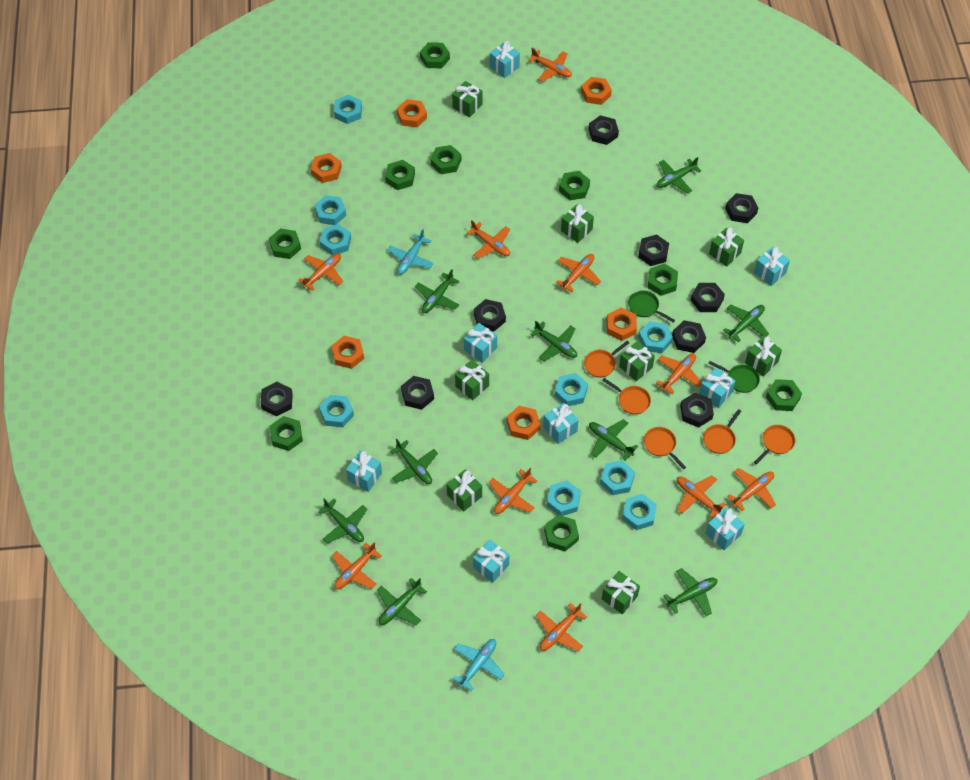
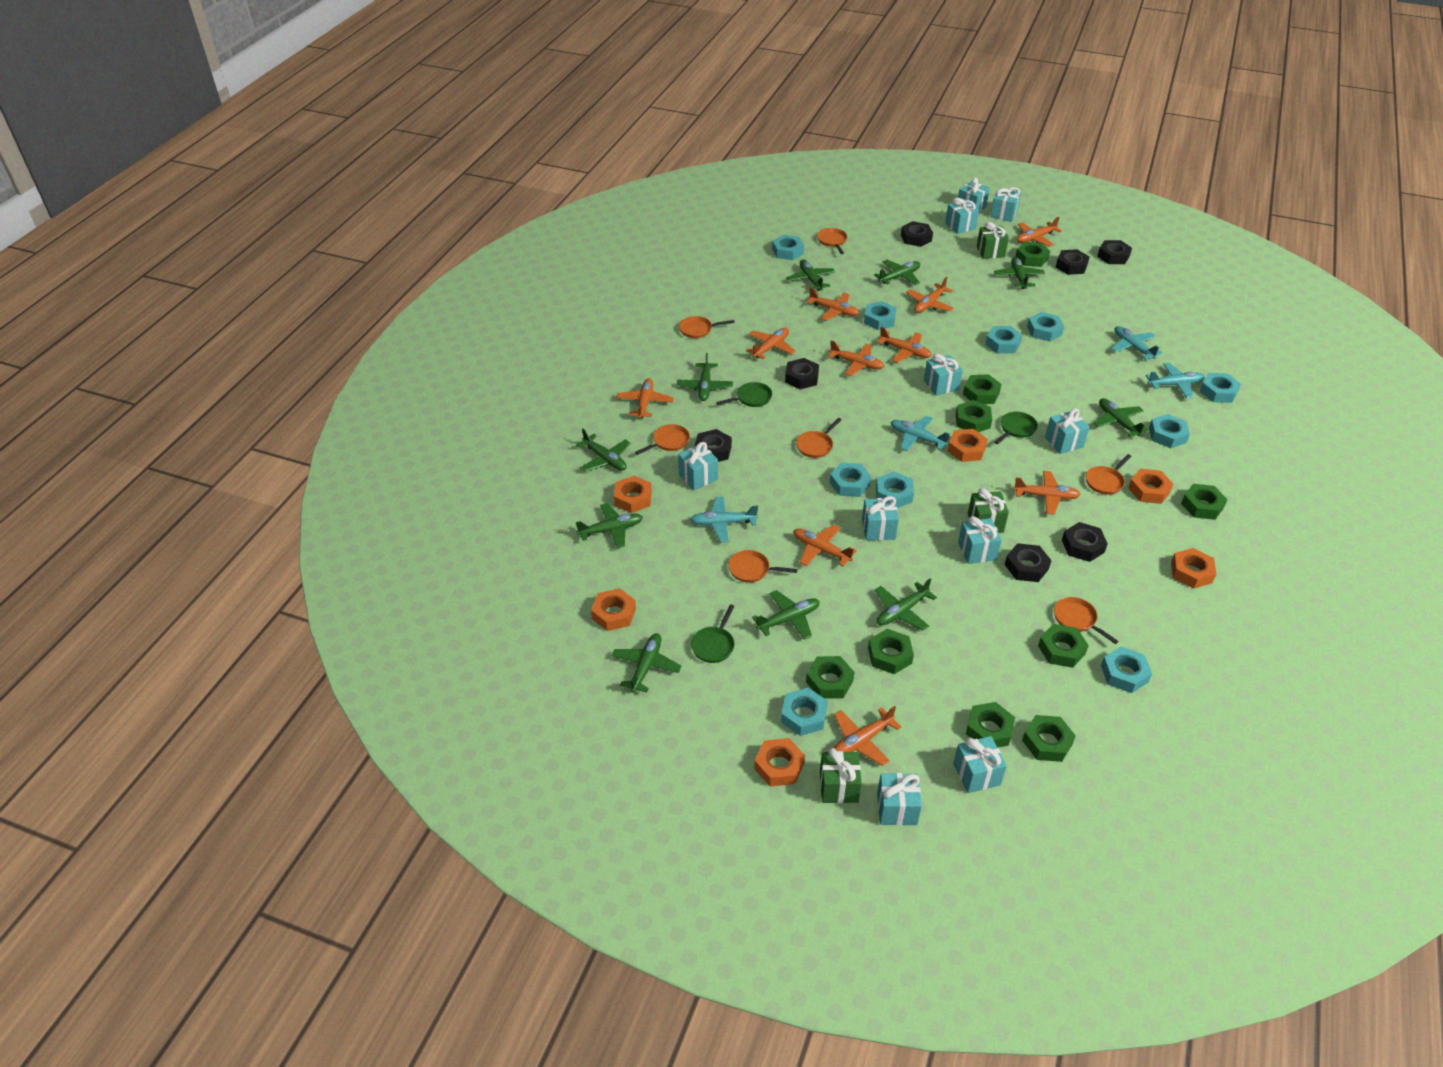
black nut: 9 -> 7
green gift: 8 -> 3
green pan: 2 -> 3
green plane: 9 -> 10
orange pan: 5 -> 7
turquoise gift: 8 -> 10
turquoise nut: 9 -> 10
turquoise plane: 2 -> 4

